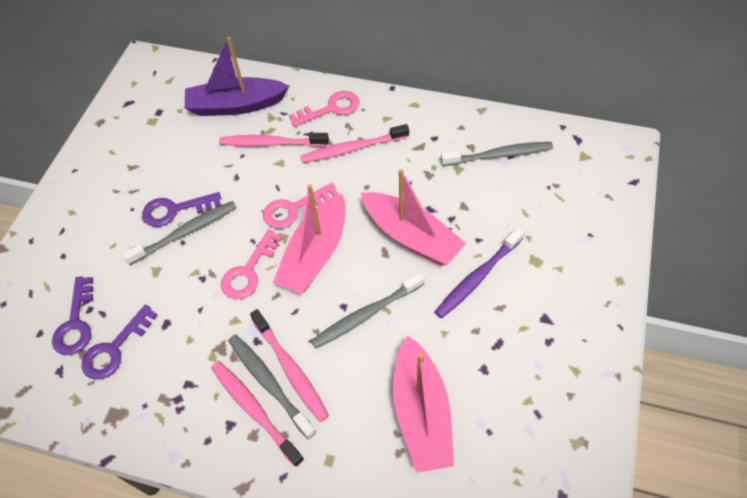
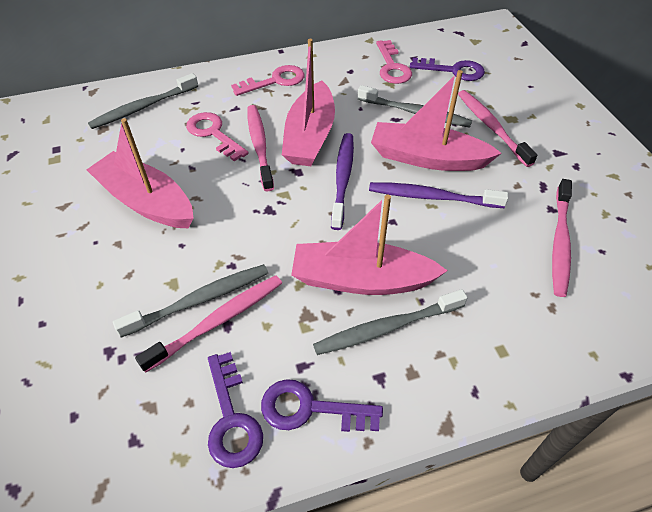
pink boat: 3 -> 4
purple boat: 1 -> 0
purple toothbrush: 1 -> 2

